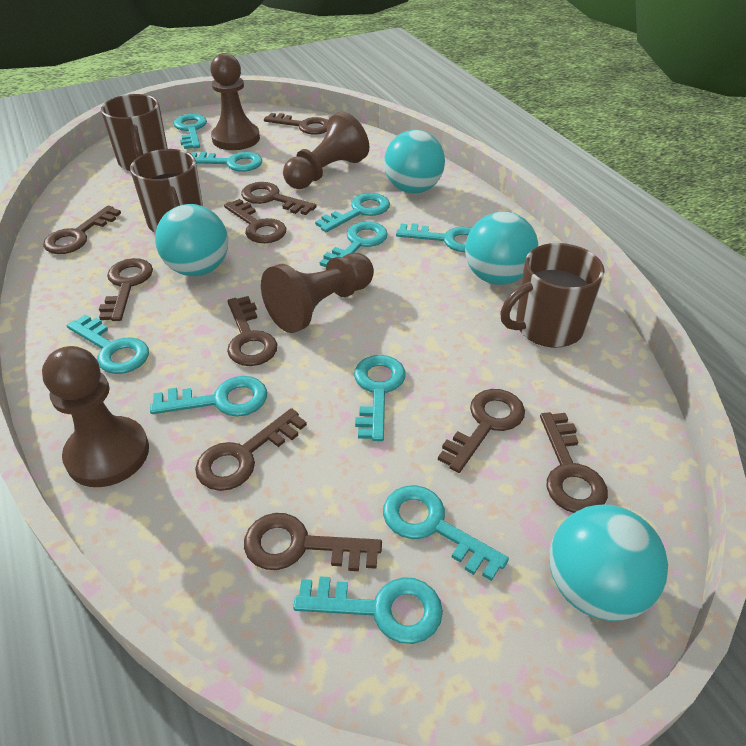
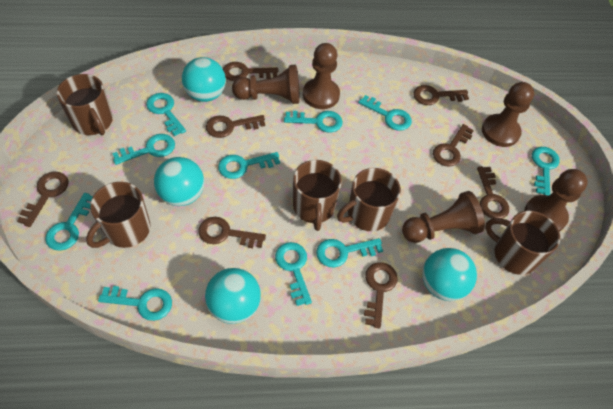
brown key: 10 -> 8
brown mug: 3 -> 5
brown pawn: 4 -> 5

